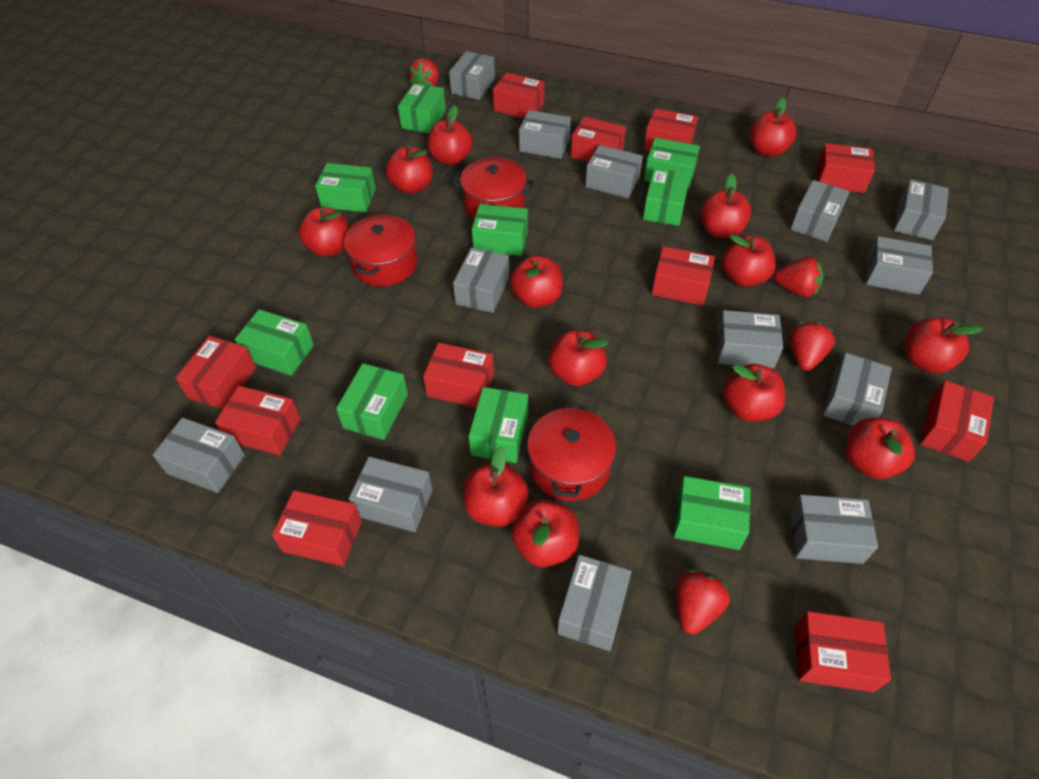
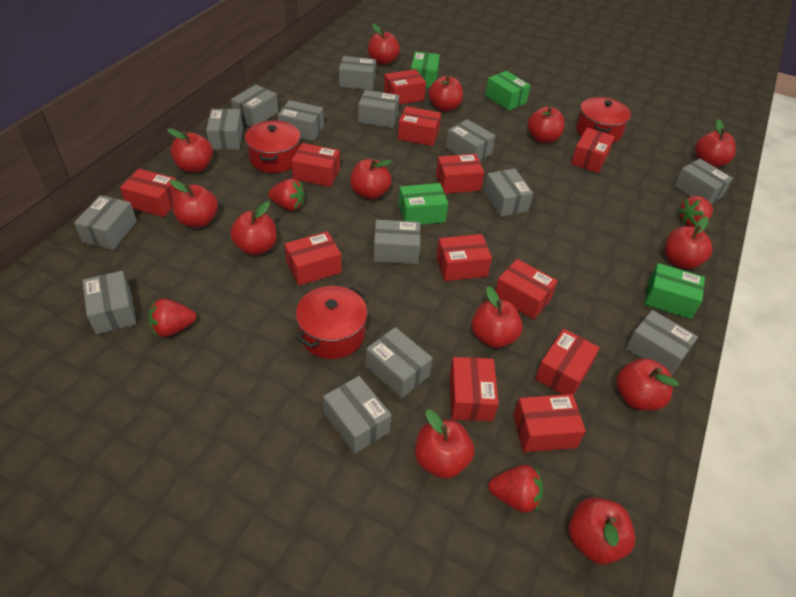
green box: 9 -> 4
grey box: 13 -> 14
red box: 11 -> 12

